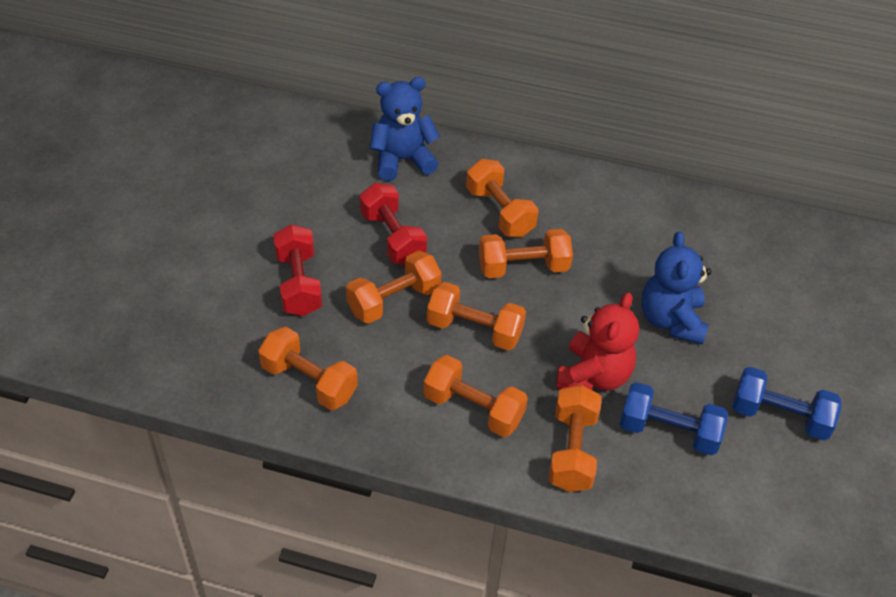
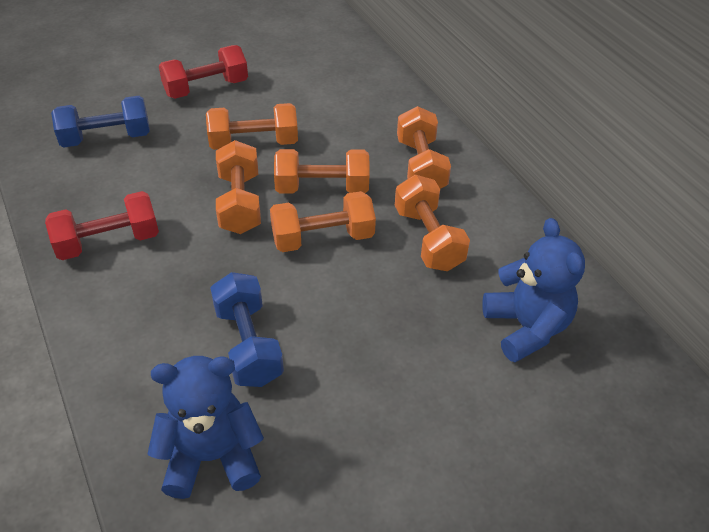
orange dumbbell: 7 -> 6
red teddy bear: 1 -> 0

